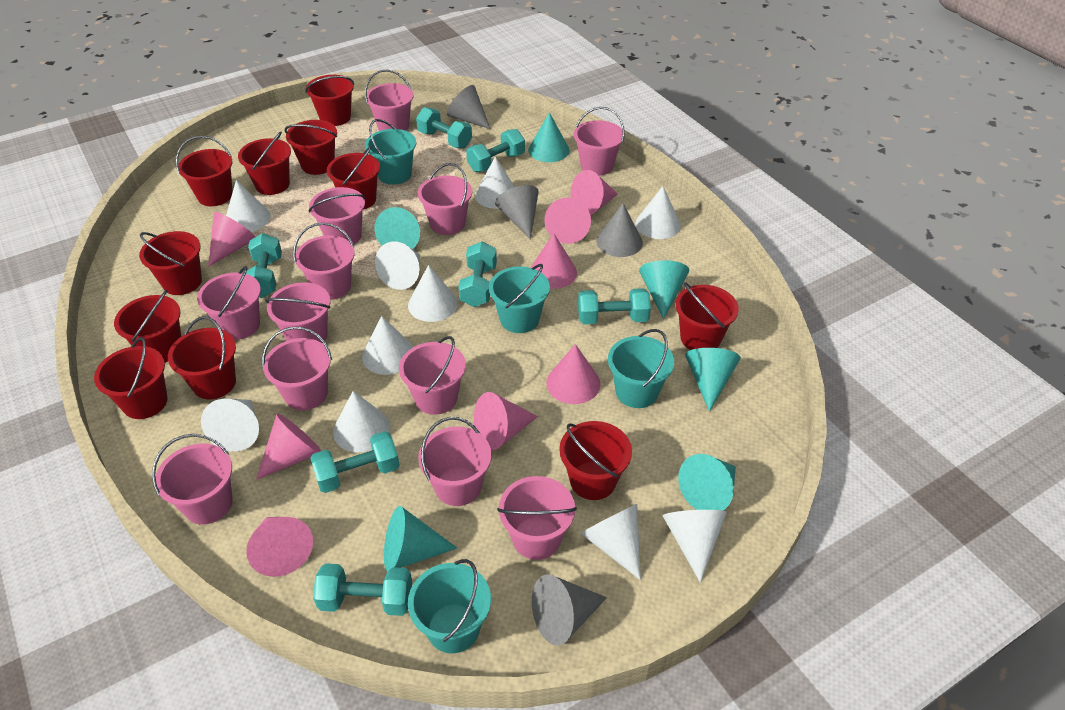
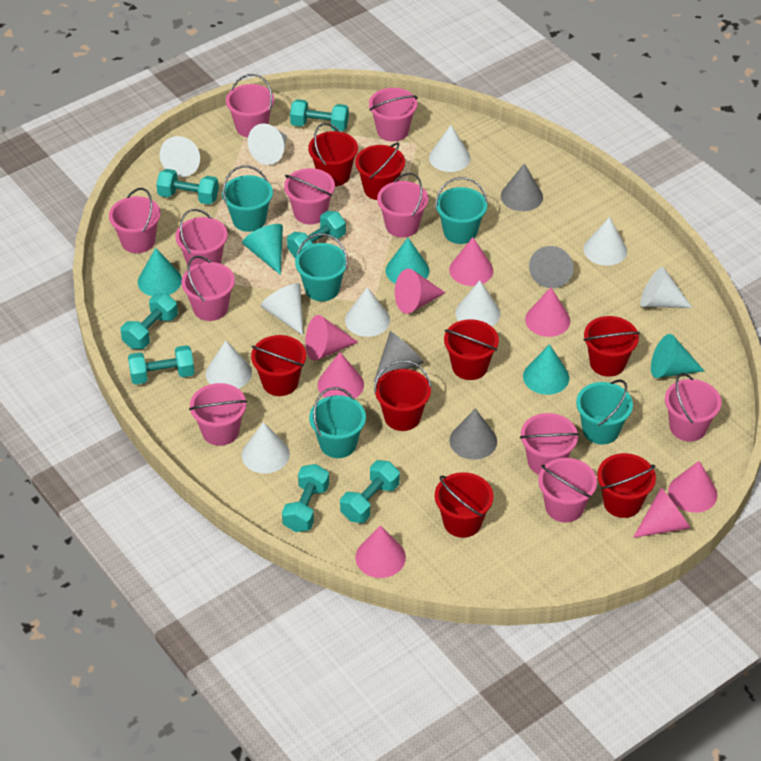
pink bucket: 12 -> 11
red bucket: 11 -> 8
turquoise bucket: 4 -> 5
turquoise cone: 6 -> 5

